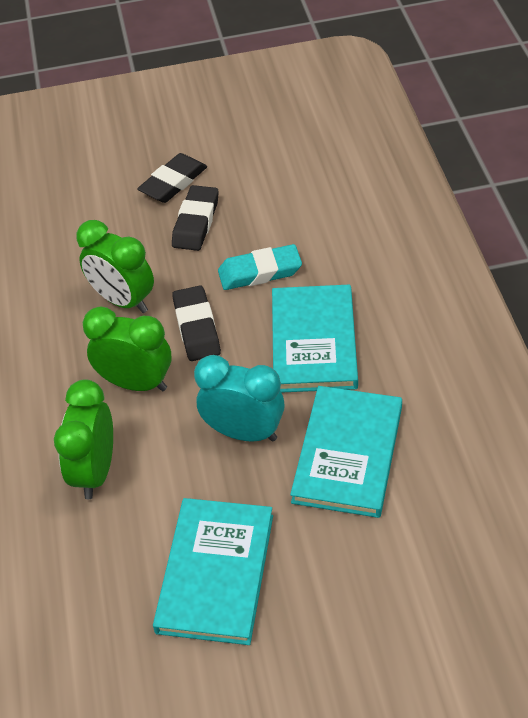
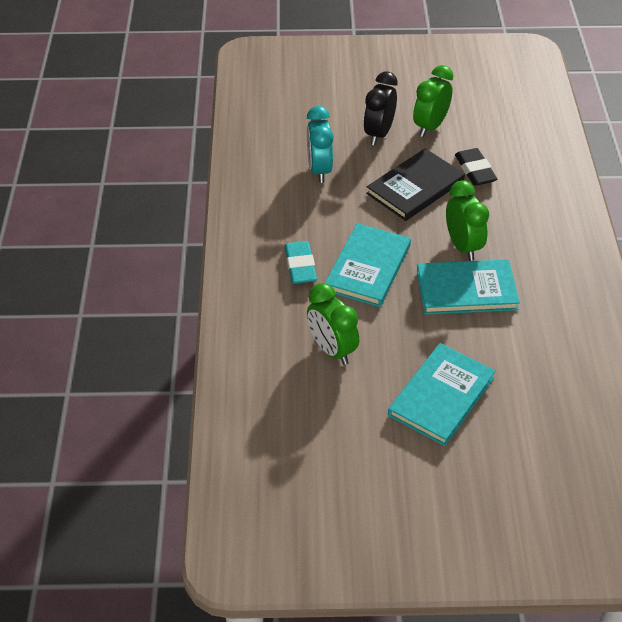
black book: 0 -> 1
black clock: 0 -> 1
black eraser: 3 -> 1

